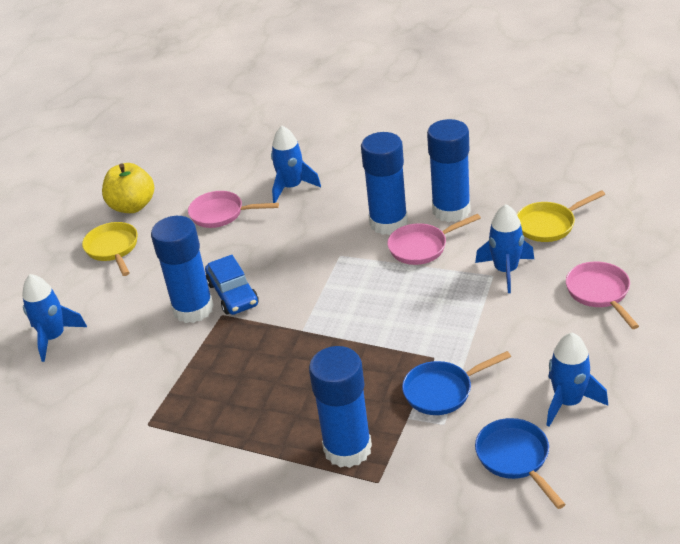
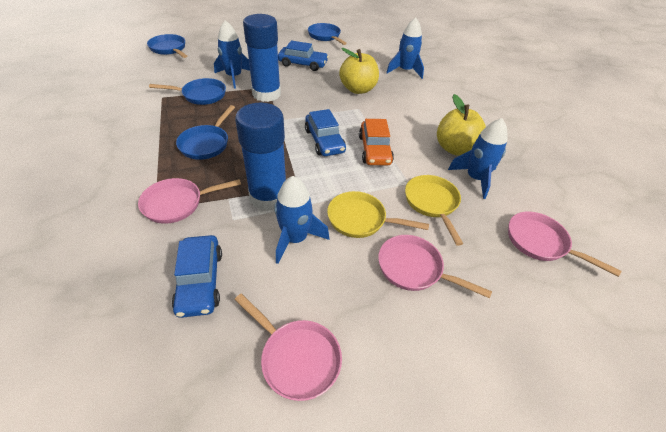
blue car: 1 -> 3
blue glue stick: 4 -> 2
blue pan: 2 -> 4
orange car: 0 -> 1
pink pan: 3 -> 4
yellow apple: 1 -> 2

